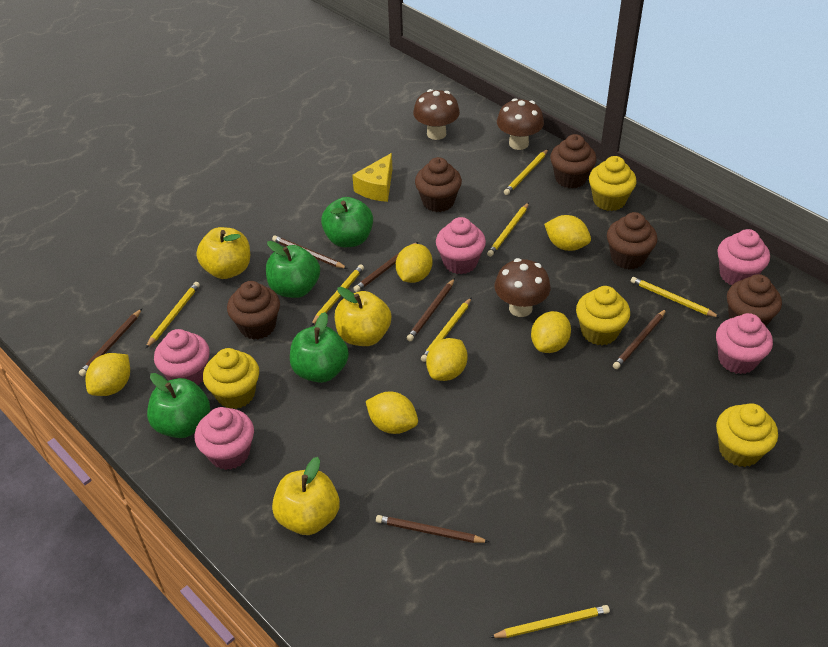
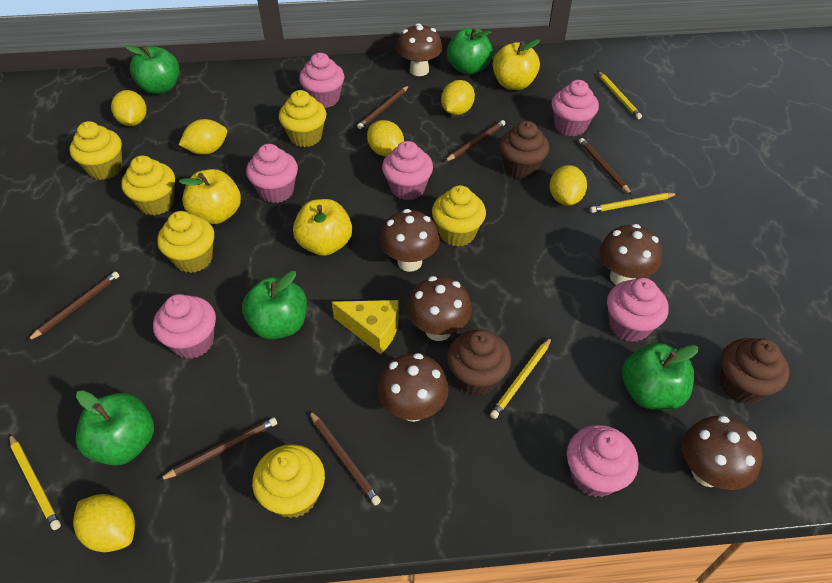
brown cupcake: 5 -> 3
brown mushroom: 3 -> 6
green apple: 4 -> 5
pink cupcake: 5 -> 7
yellow cupcake: 4 -> 6
yellow pencil: 7 -> 4

